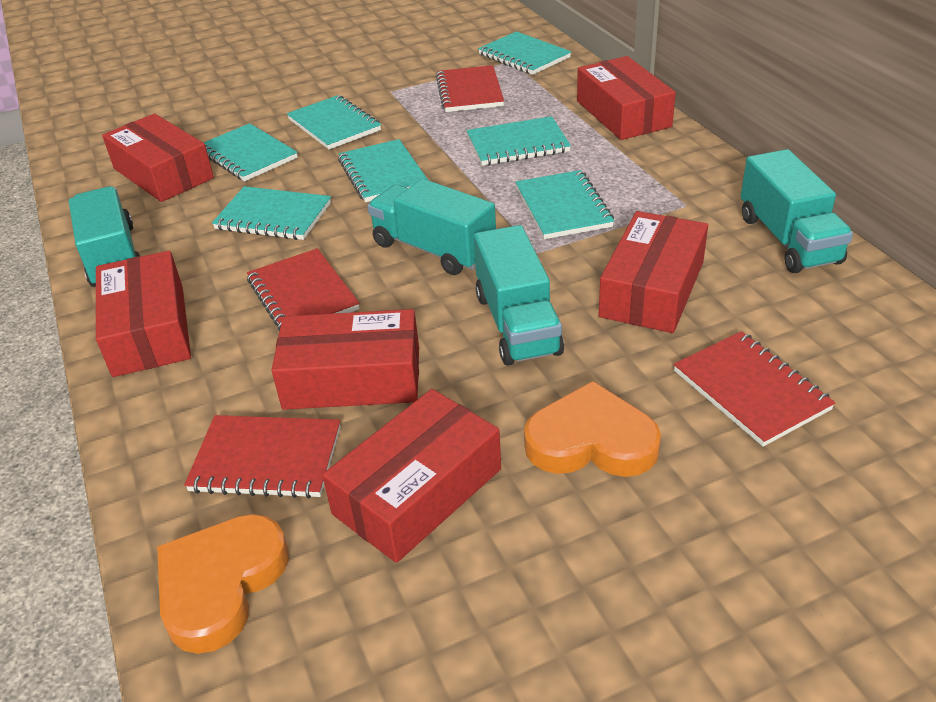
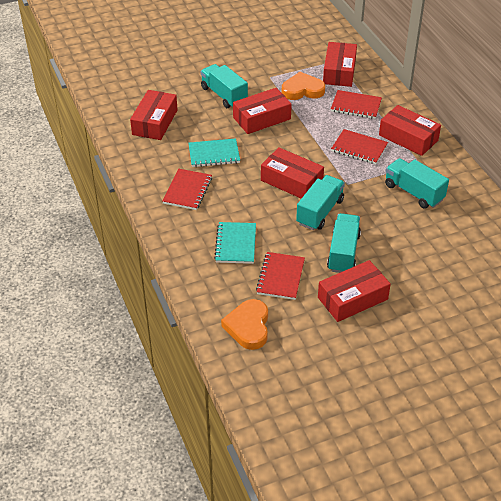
turquoise notebook: 7 -> 2

